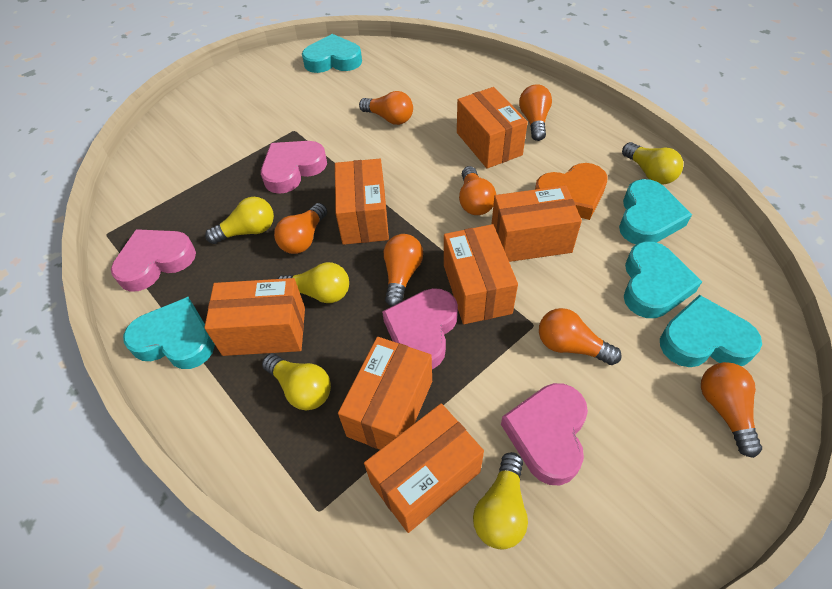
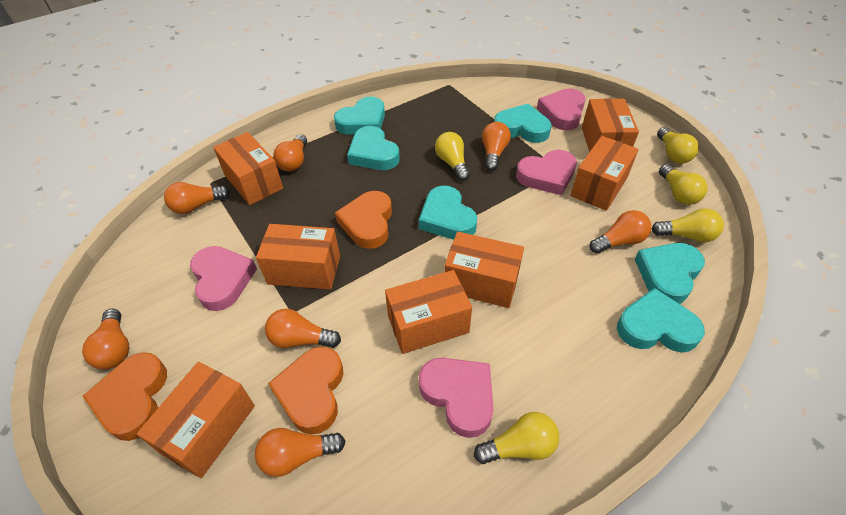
orange heart: 1 -> 3
turquoise heart: 5 -> 6

